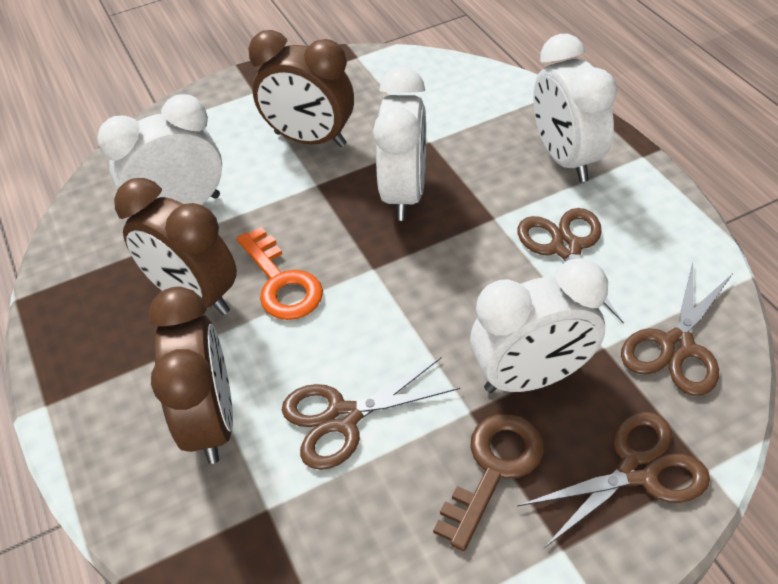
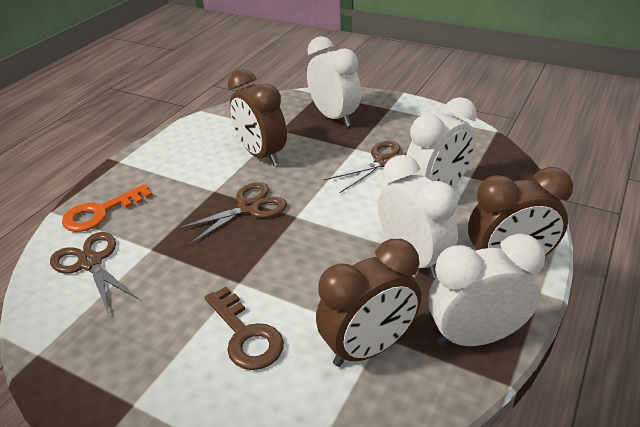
brown scissors: 4 -> 3

